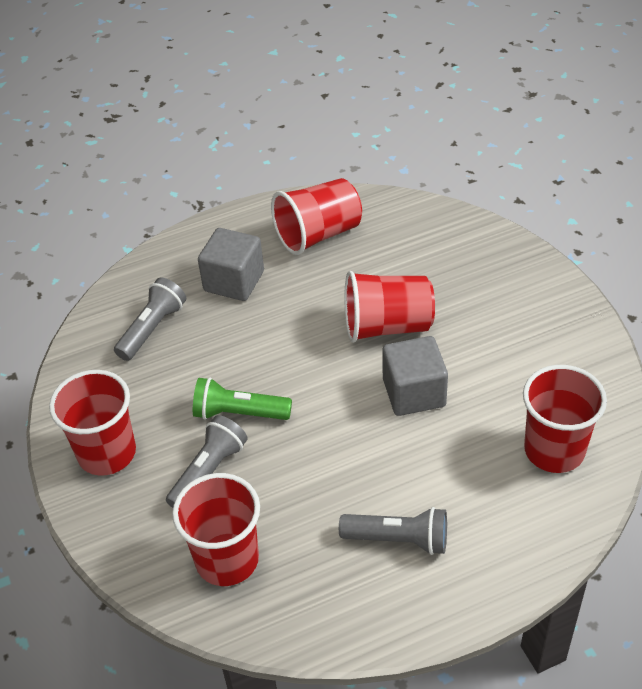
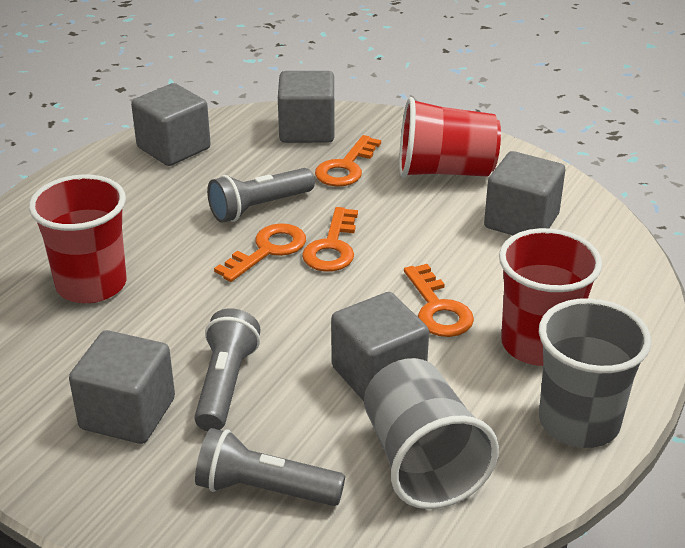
green flashlight: 1 -> 0
grey cube: 2 -> 5
grey cup: 0 -> 2
orange key: 0 -> 4
red cup: 5 -> 3

